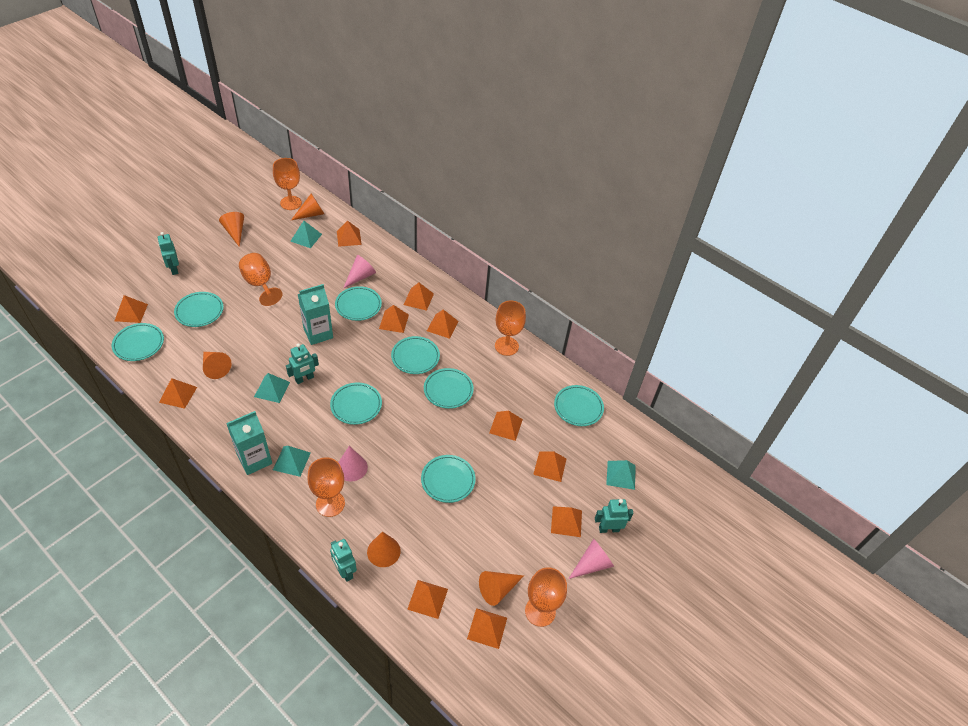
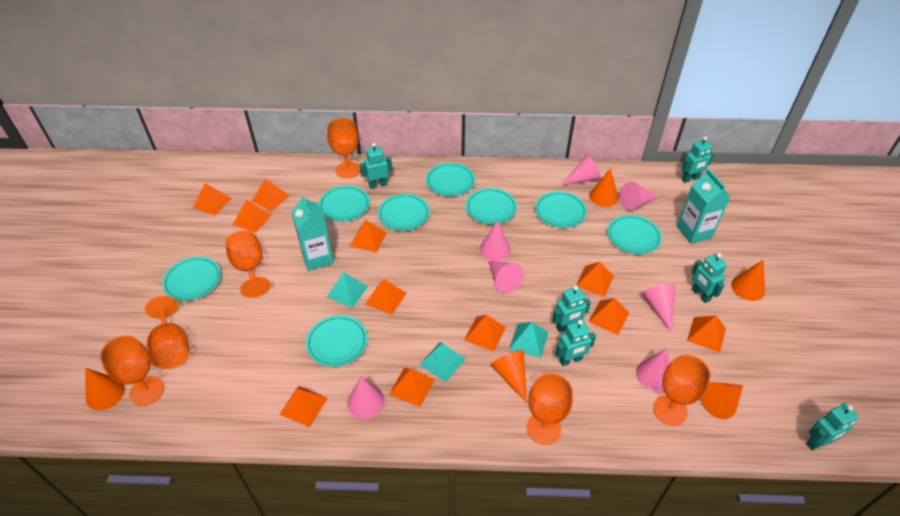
orange goblet: 5 -> 6
pink cone: 3 -> 7
turquoise pyramid: 4 -> 3
turquoise robot: 4 -> 6

